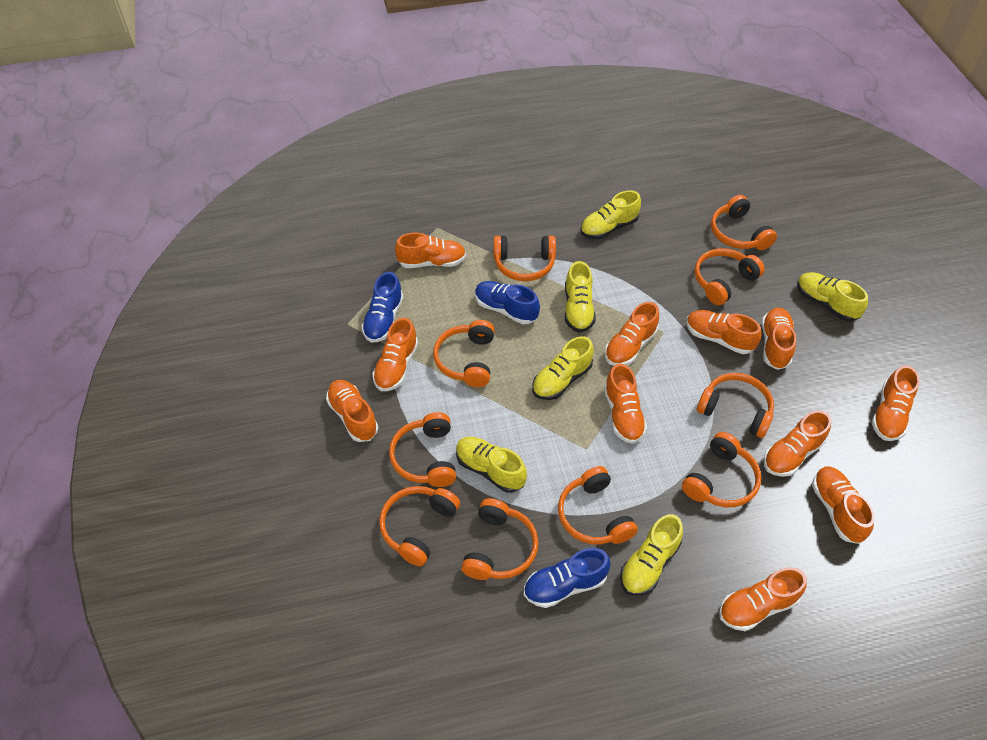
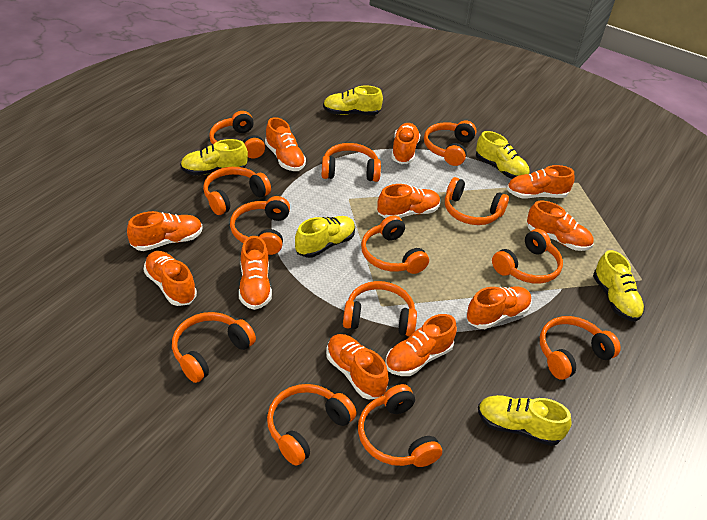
blue shoe: 3 -> 0
orange headphones: 10 -> 13

